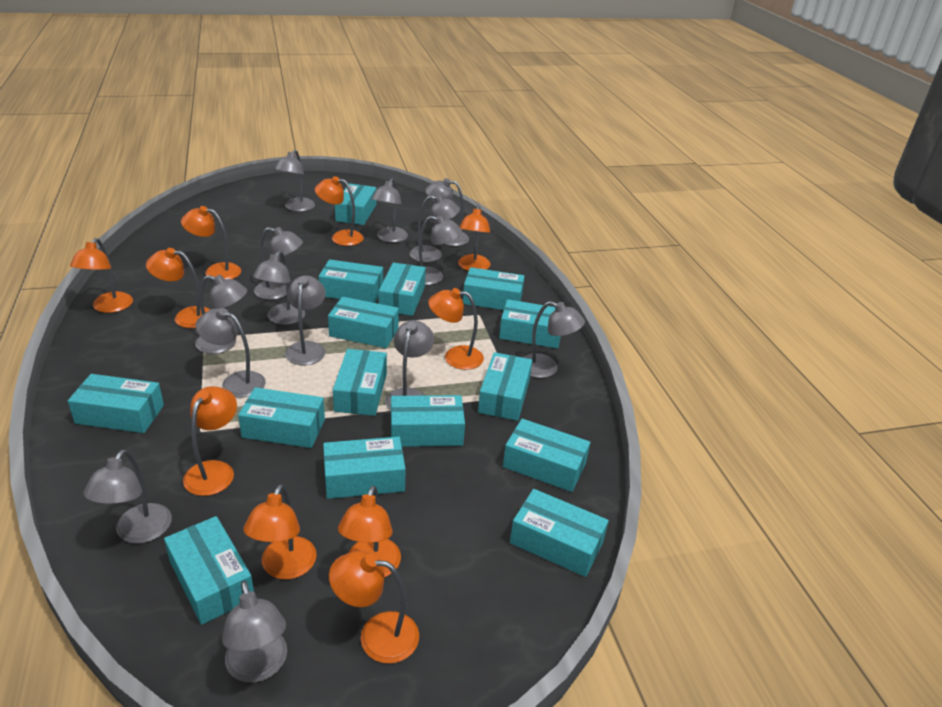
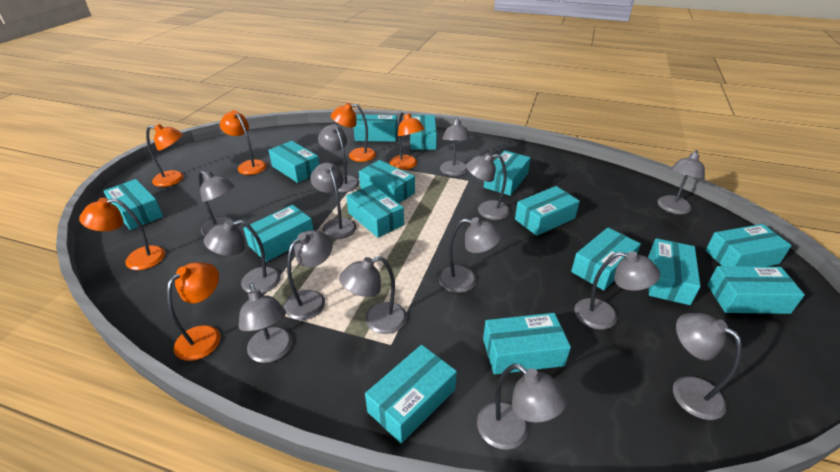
orange lamp: 10 -> 6

